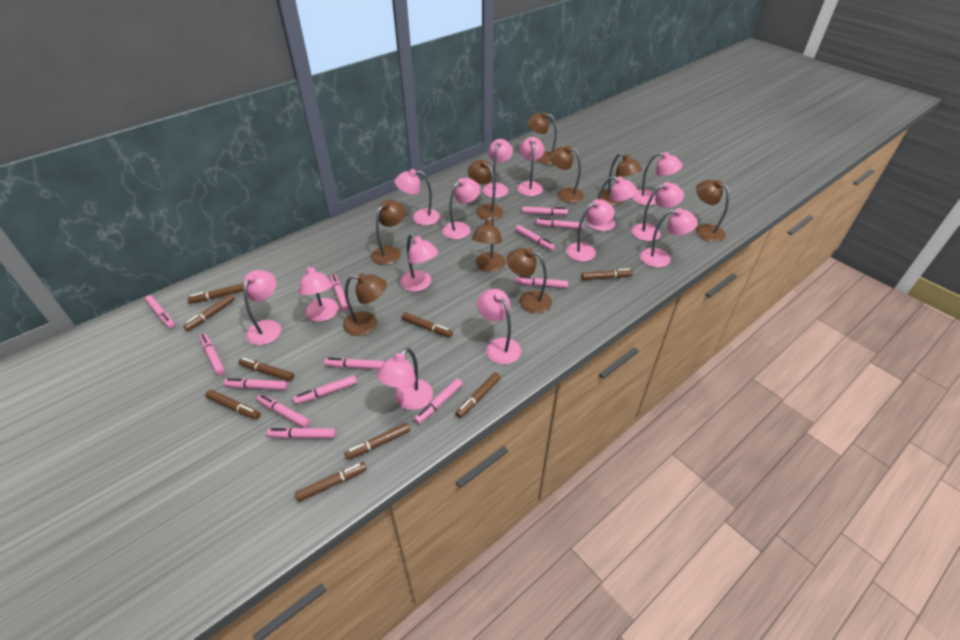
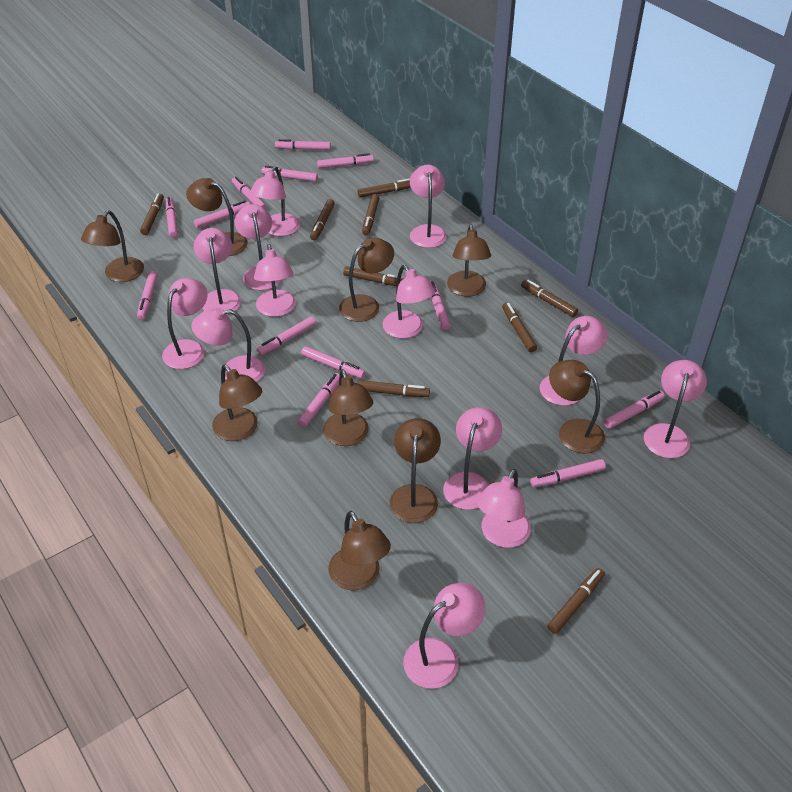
pink lamp: 14 -> 13

